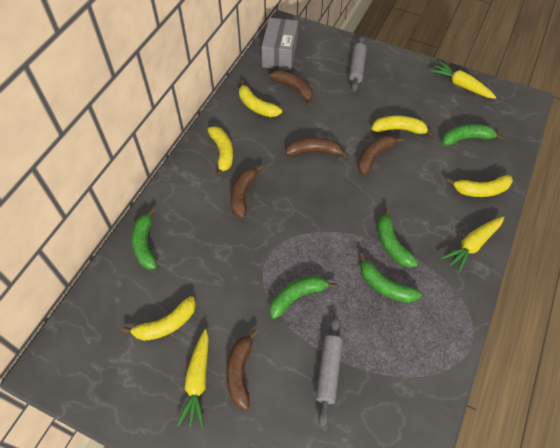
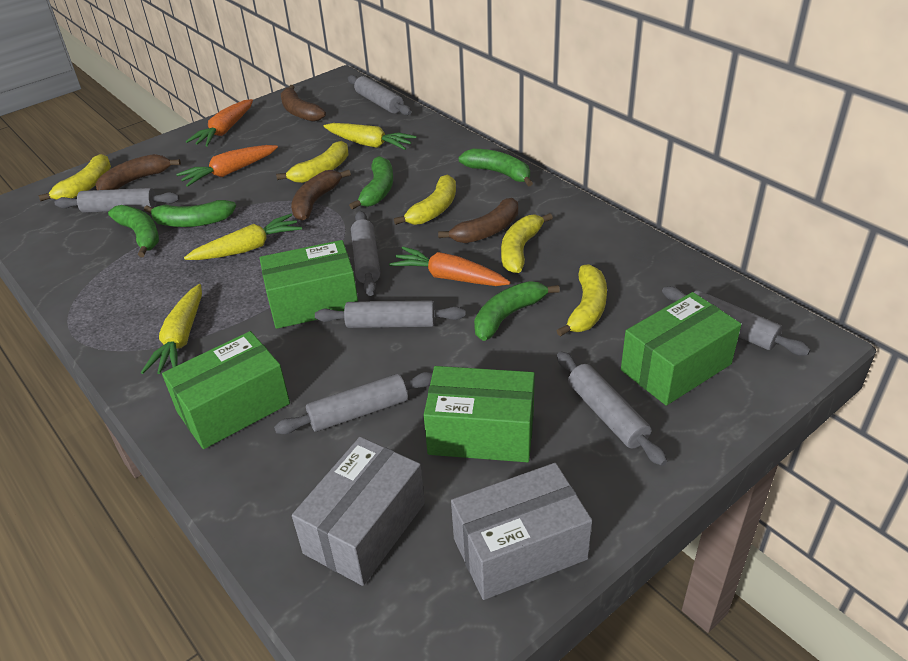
brown banana: 5 -> 4
green box: 0 -> 4
grey box: 1 -> 2
grey rolling pin: 2 -> 7
orange carrot: 0 -> 3

